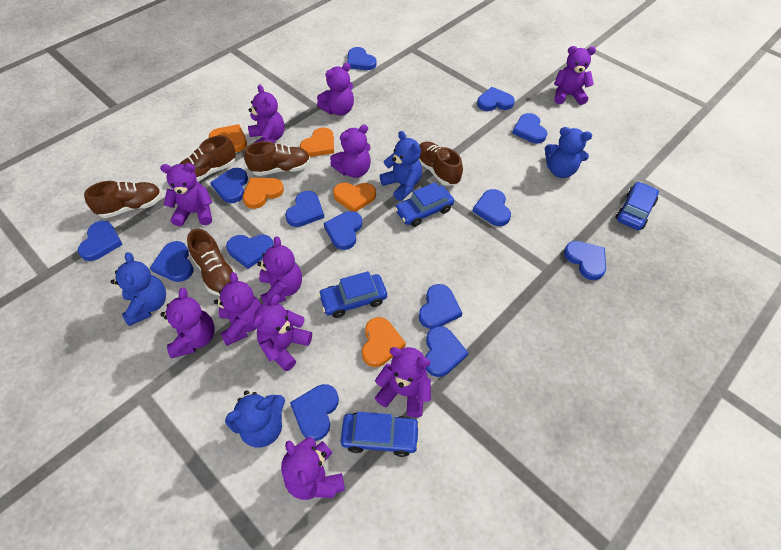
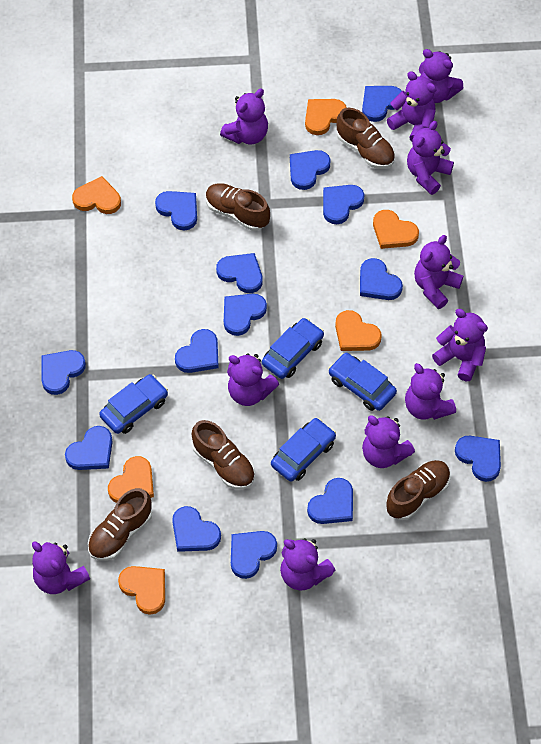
blue teddy bear: 4 -> 0
orange heart: 5 -> 6

